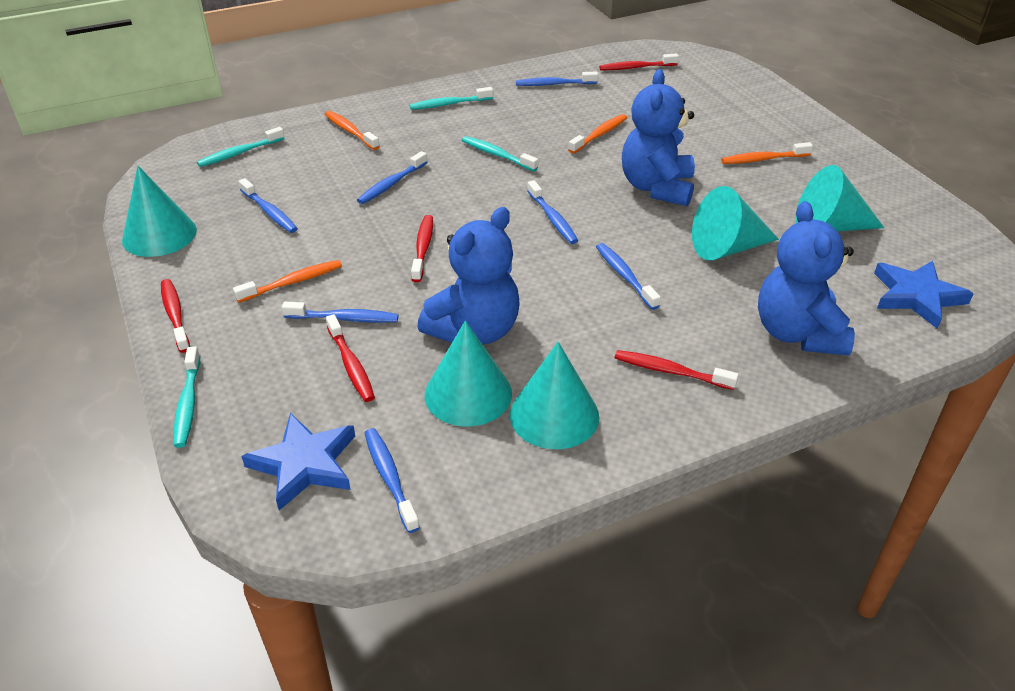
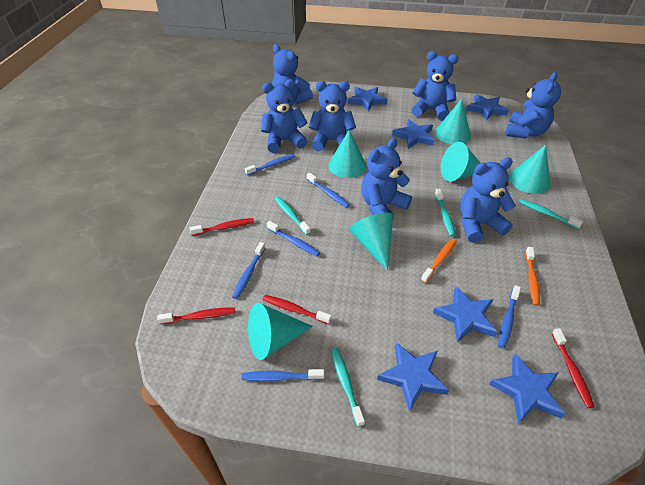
blue star: 2 -> 6
blue teddy bear: 3 -> 7
blue toothbrush: 7 -> 6
orange toothbrush: 4 -> 2
red toothbrush: 5 -> 4
turquoise cone: 5 -> 6

